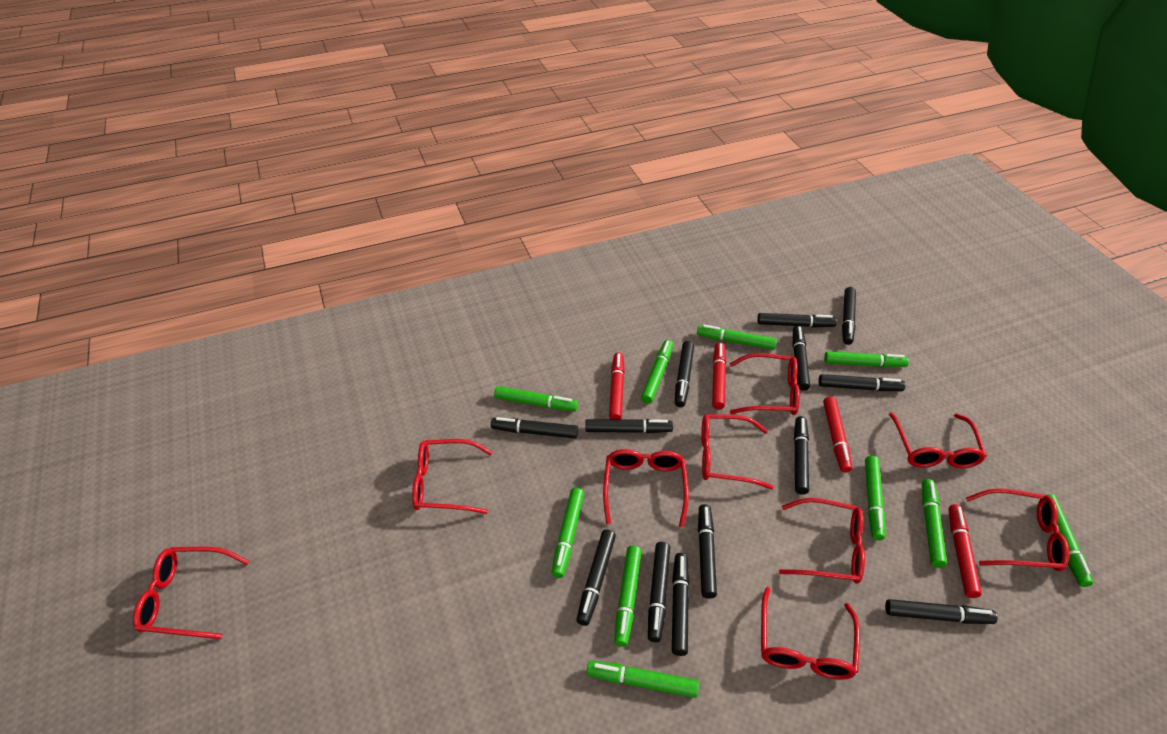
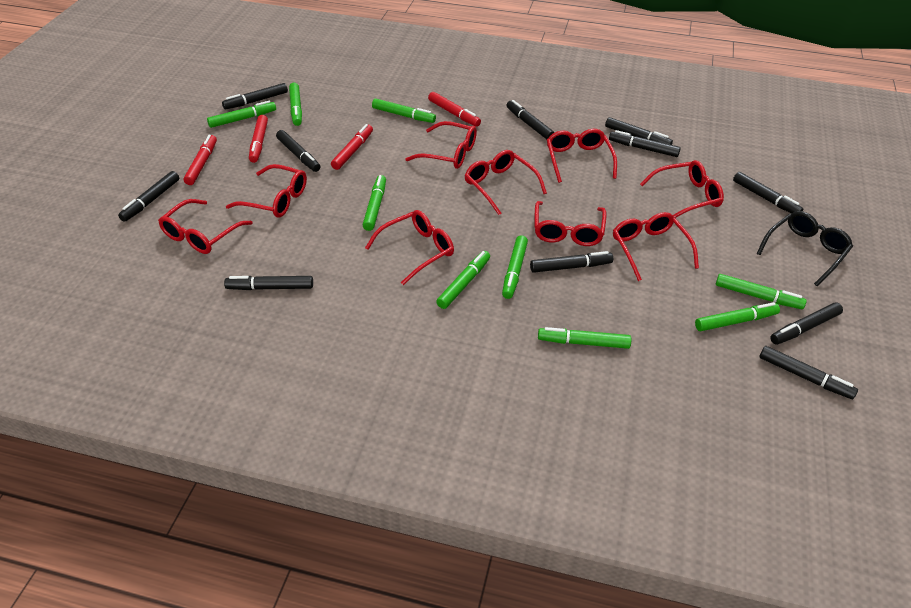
black glasses: 0 -> 1
black marker: 13 -> 11
green marker: 10 -> 9

